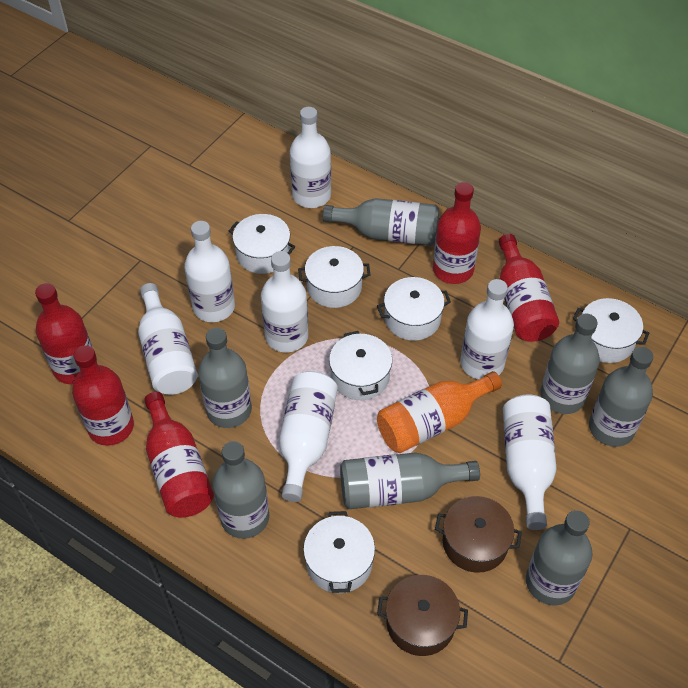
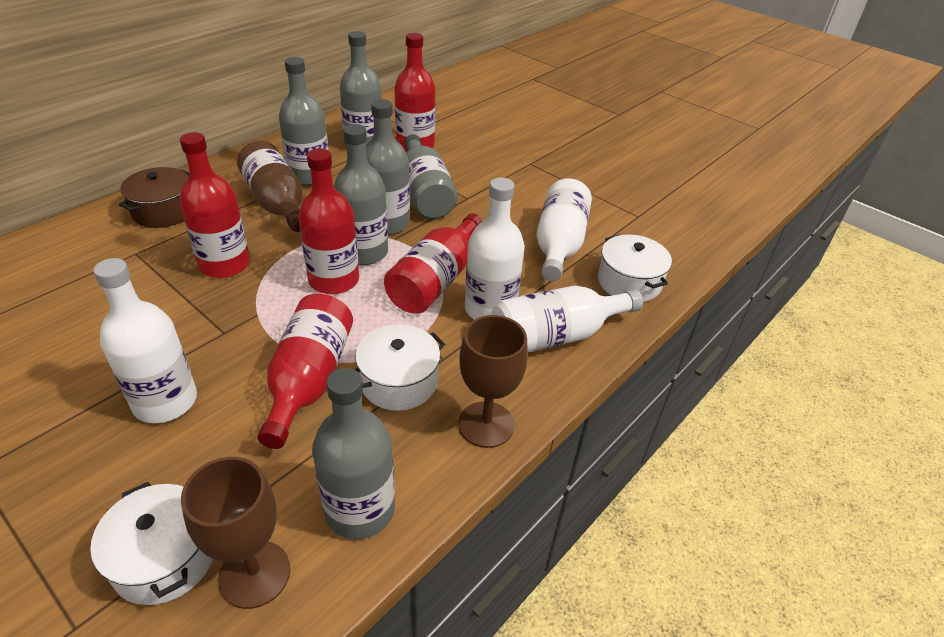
brown bottle: 0 -> 1
brown goblet: 0 -> 2
brown pot: 2 -> 1
grey bottle: 7 -> 6
orange bottle: 1 -> 0
white bottle: 7 -> 4
white pot: 6 -> 3

